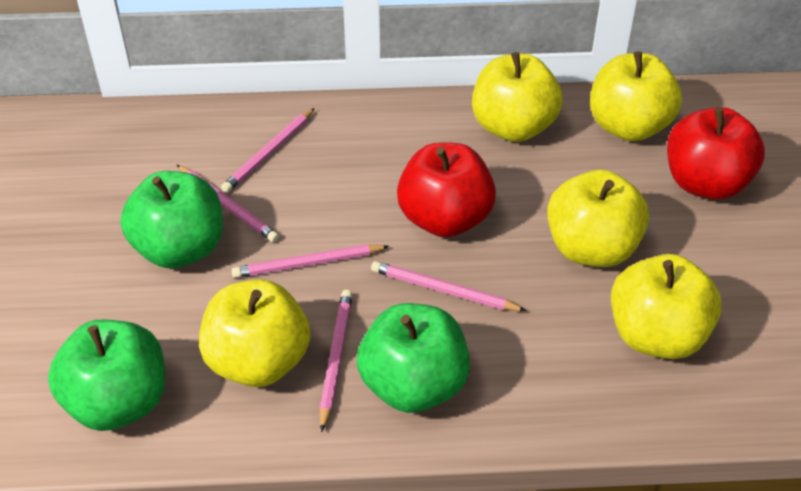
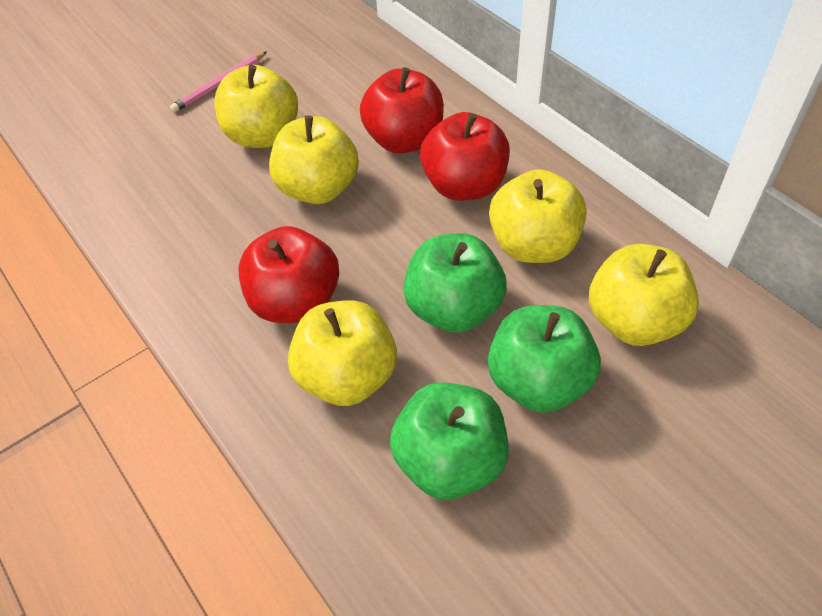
pink pencil: 5 -> 1
red apple: 2 -> 3

